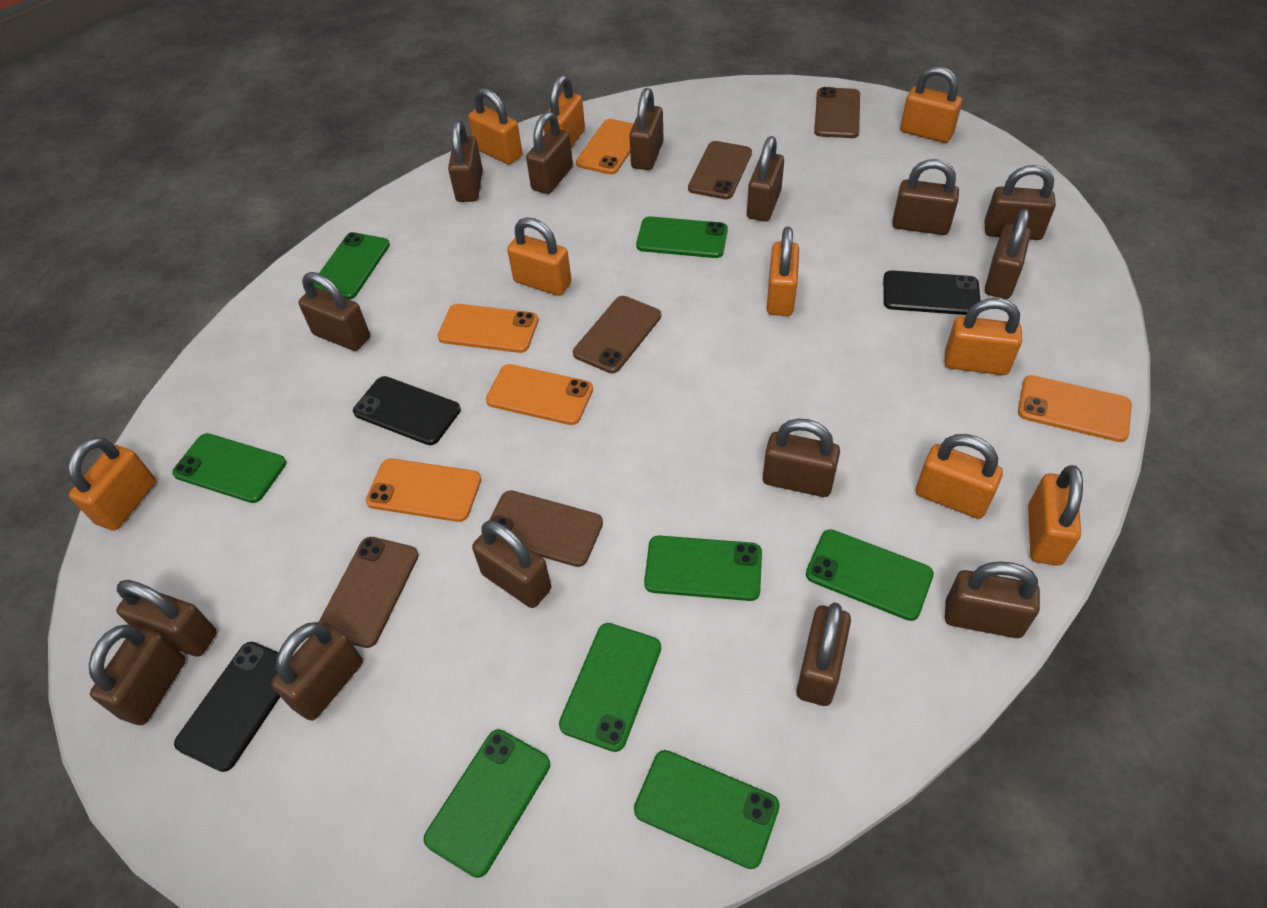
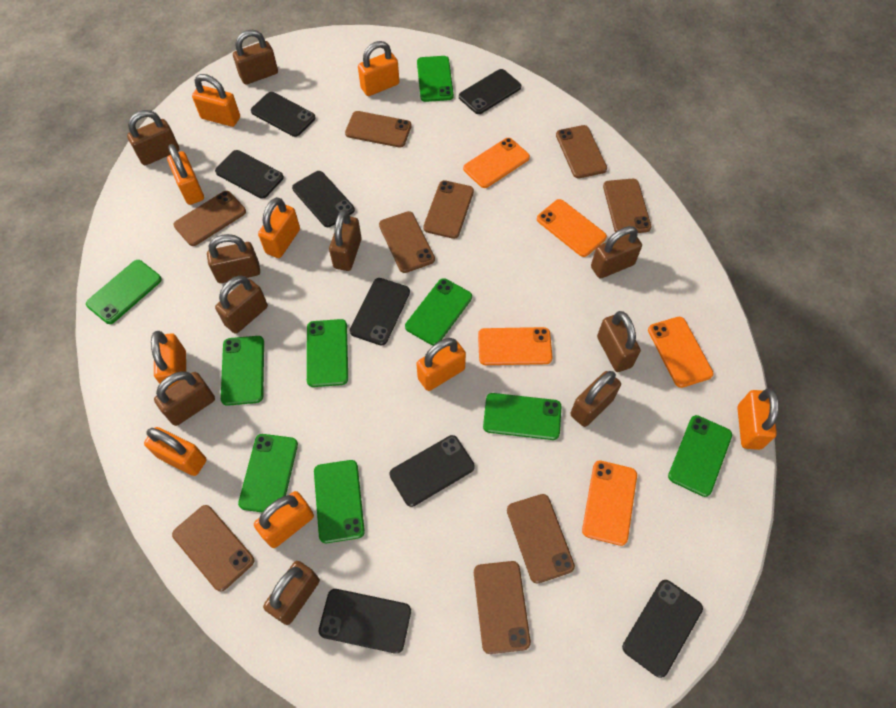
black phone: 3 -> 8
brown padlock: 15 -> 10
brown phone: 5 -> 9
green phone: 8 -> 9

